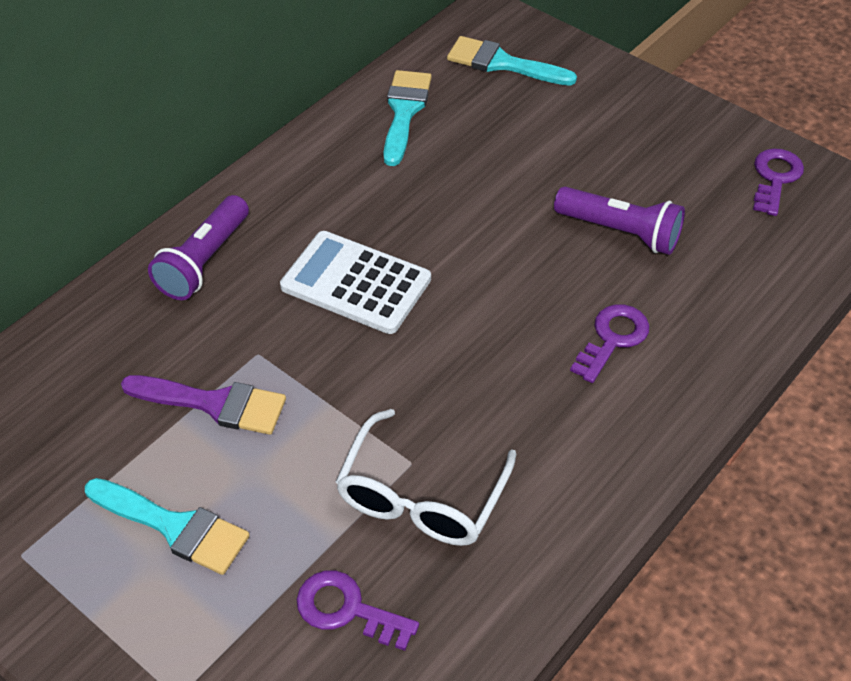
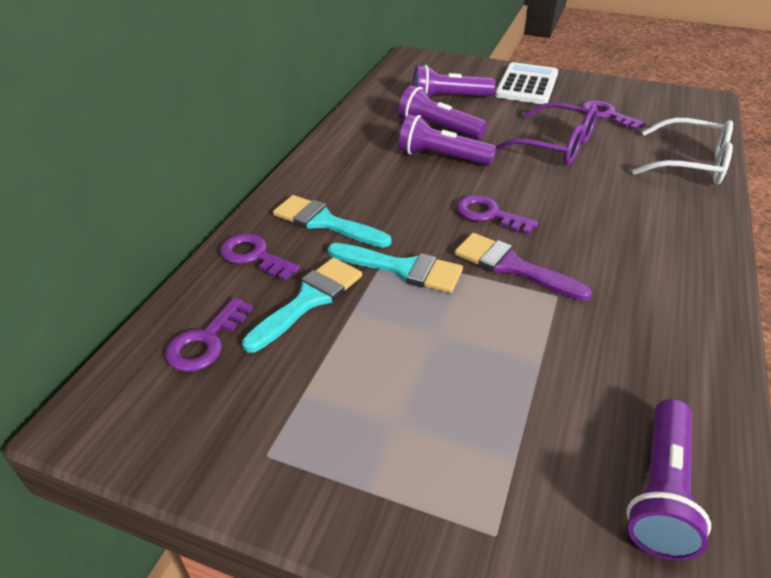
purple flashlight: 2 -> 4
purple glasses: 0 -> 1
purple key: 3 -> 4

